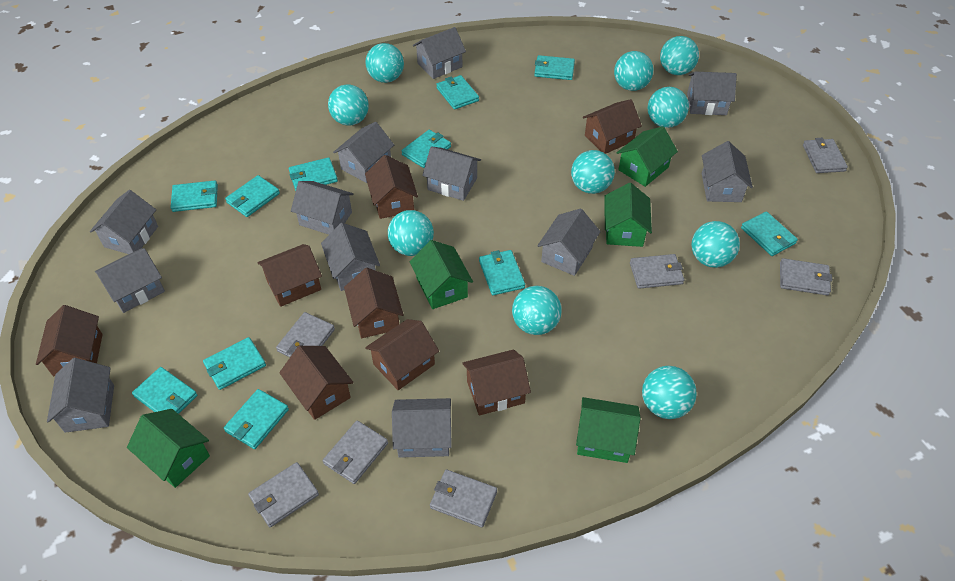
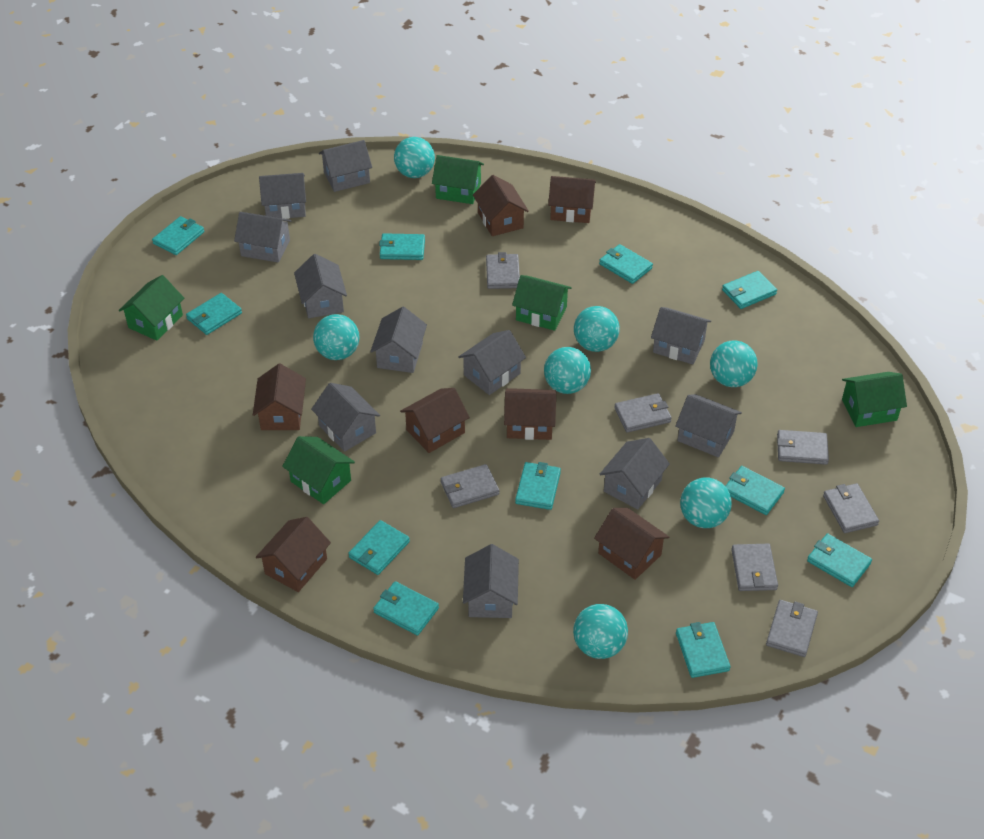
brown house: 8 -> 7
grey house: 12 -> 11
turquoise ball: 10 -> 7

